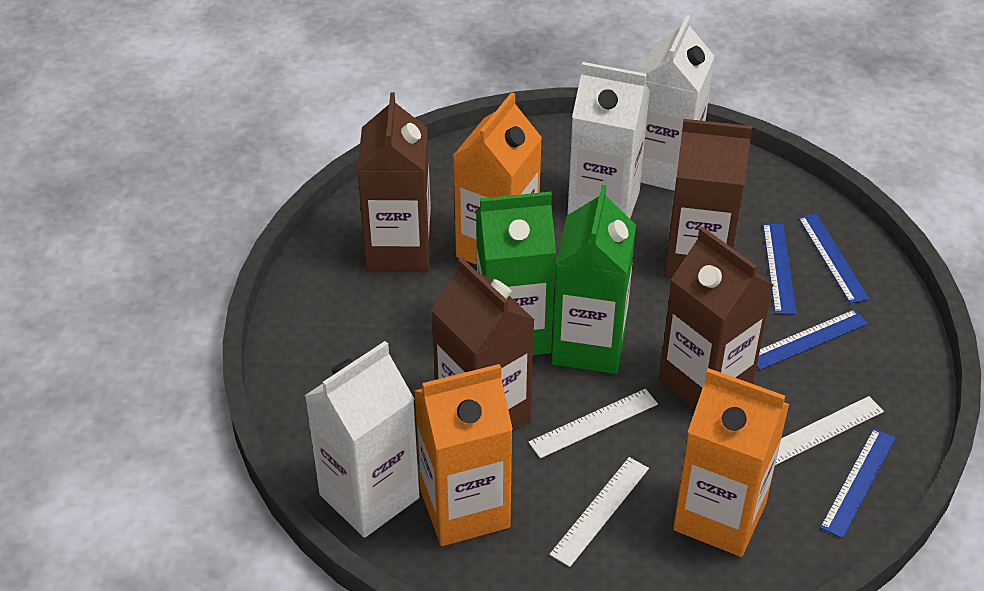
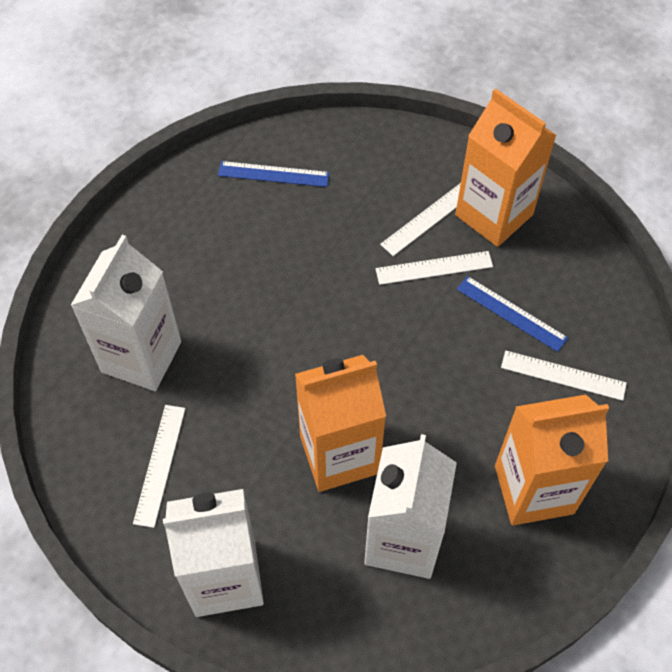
blue ruler: 4 -> 2
brown carton: 4 -> 0
green carton: 2 -> 0
white ruler: 3 -> 4

